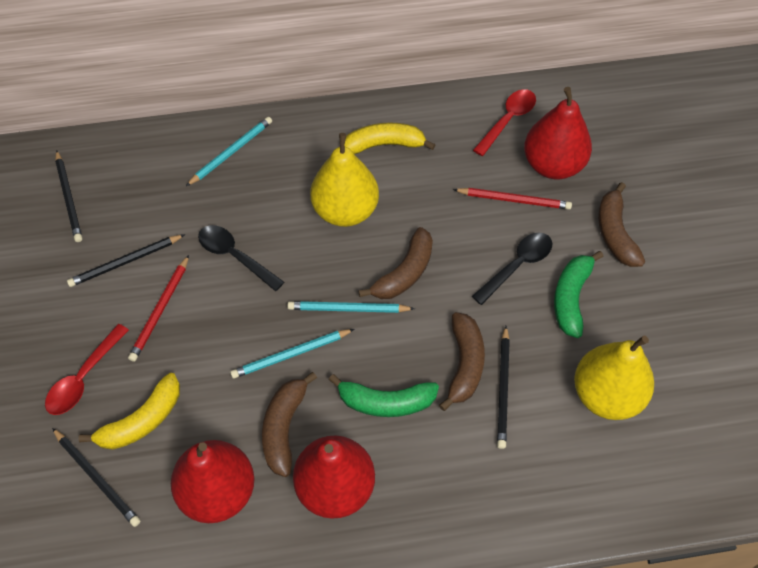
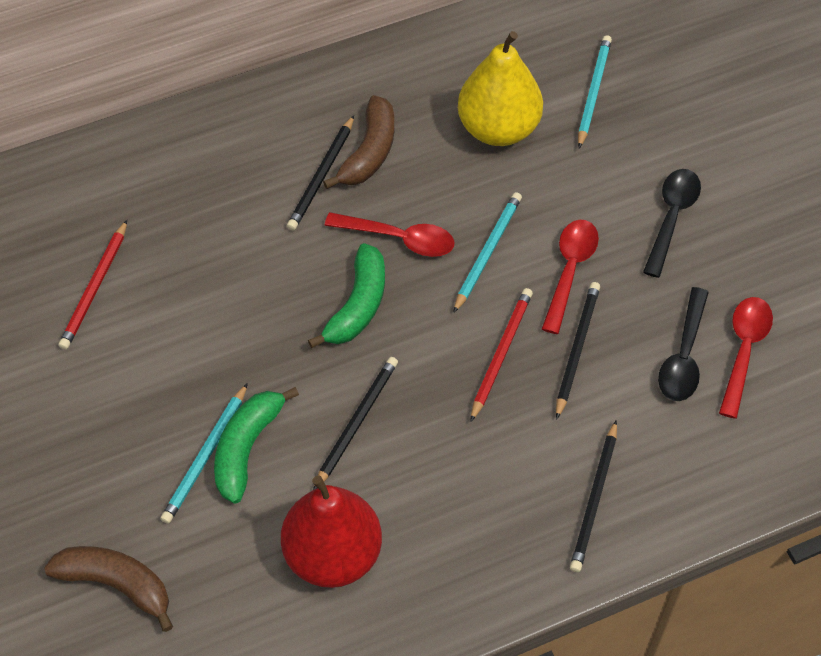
brown banana: 4 -> 2
red pear: 3 -> 1
red spoon: 2 -> 3
yellow banana: 2 -> 0
yellow pear: 2 -> 1

